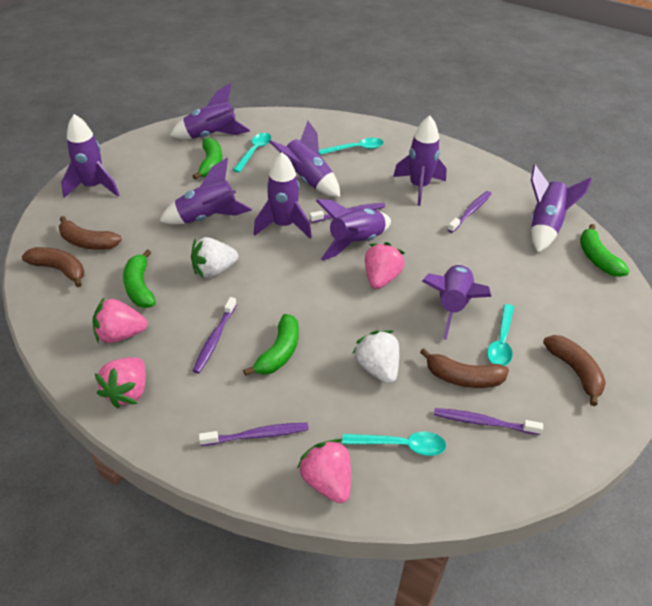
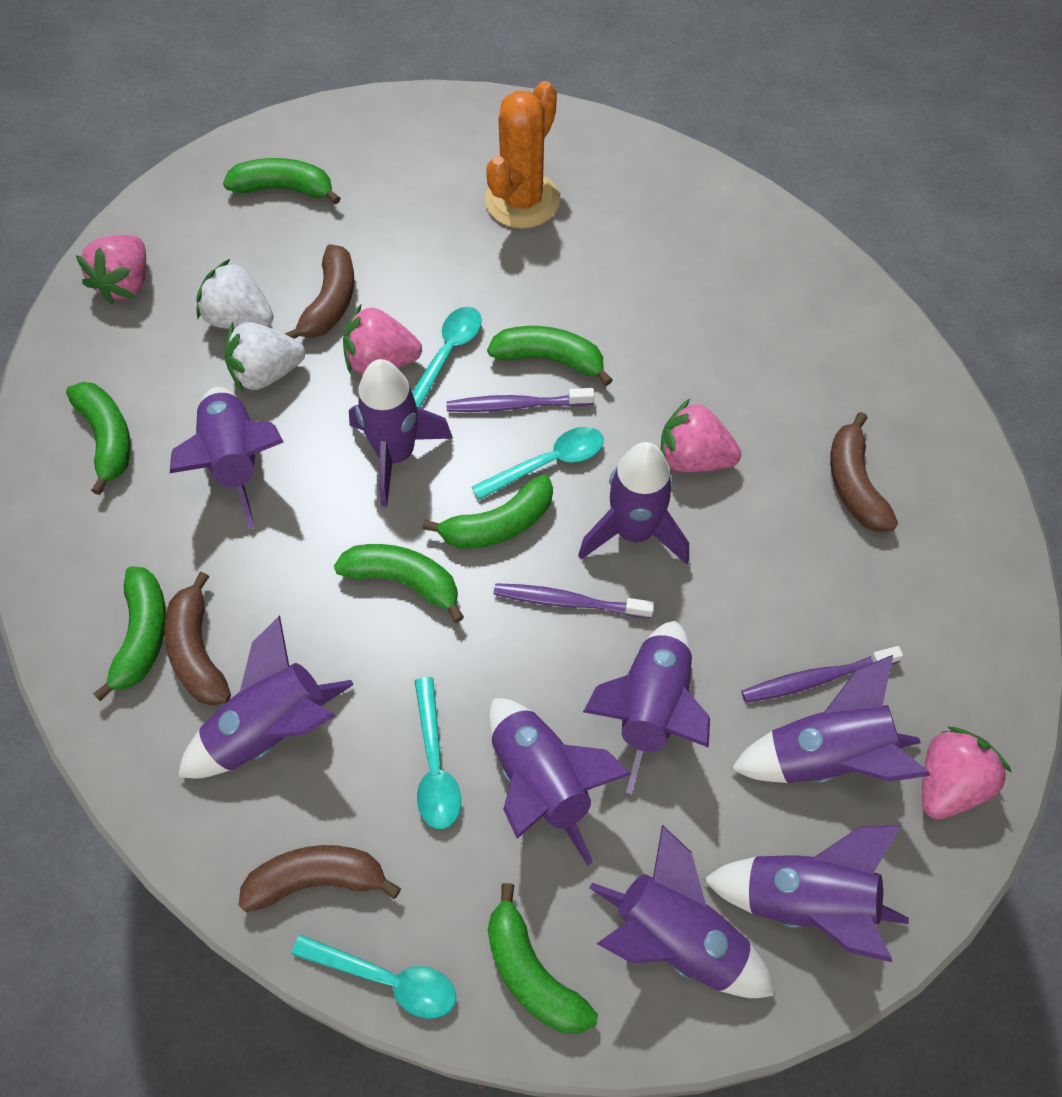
green banana: 4 -> 7
orange cactus: 0 -> 1
purple toothbrush: 5 -> 3

